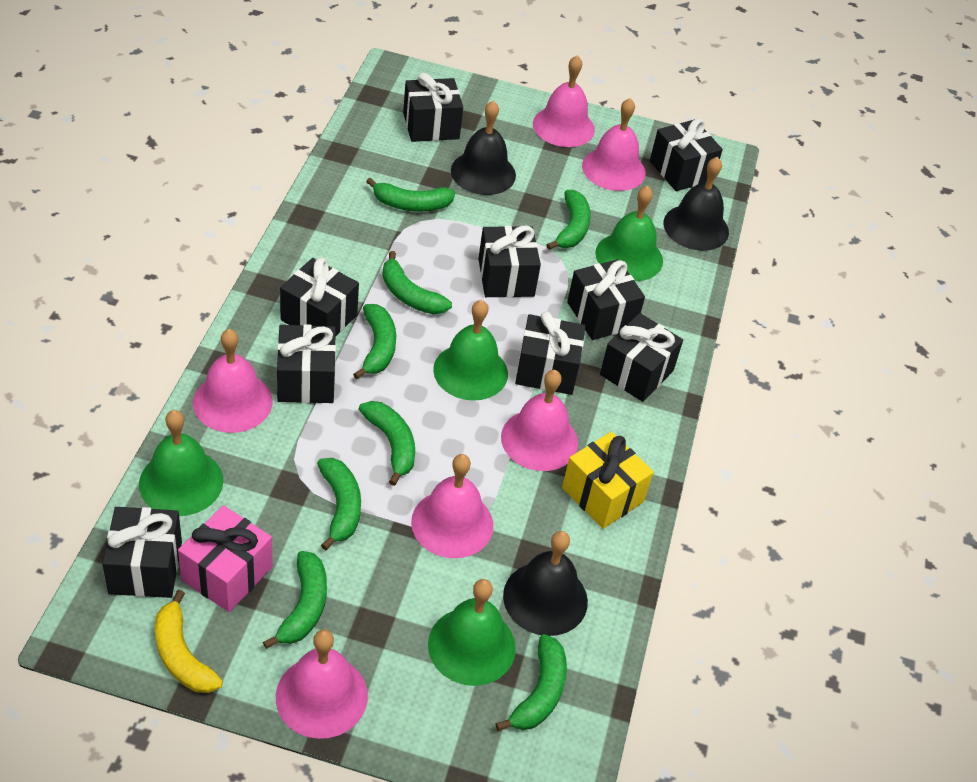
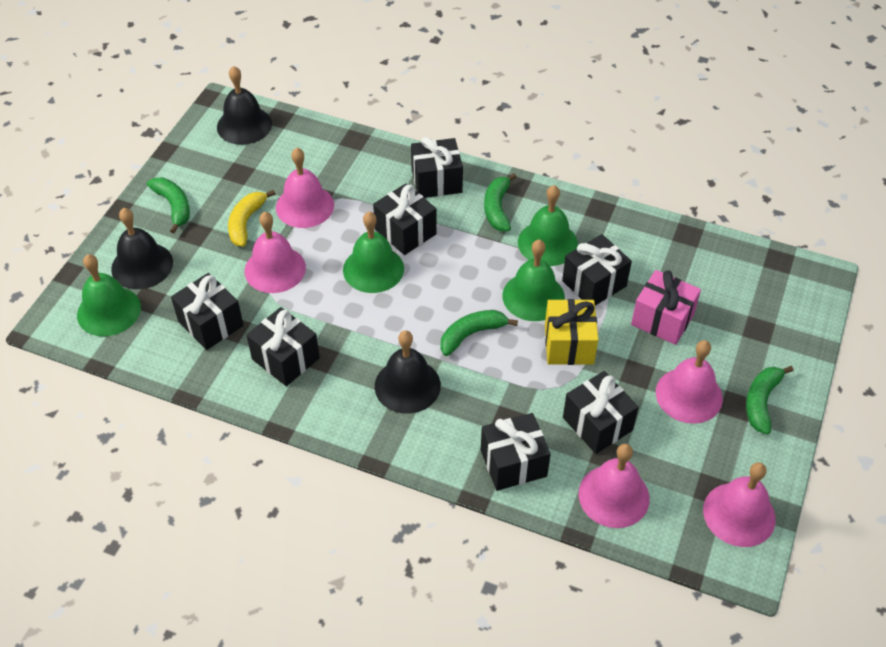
black gift: 9 -> 7
green banana: 8 -> 4
pink bell: 6 -> 5

